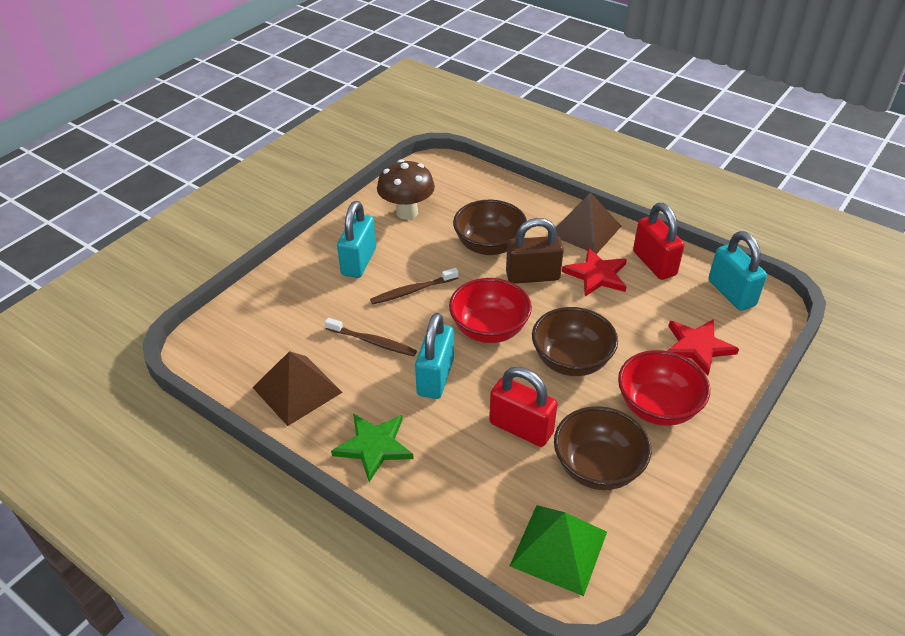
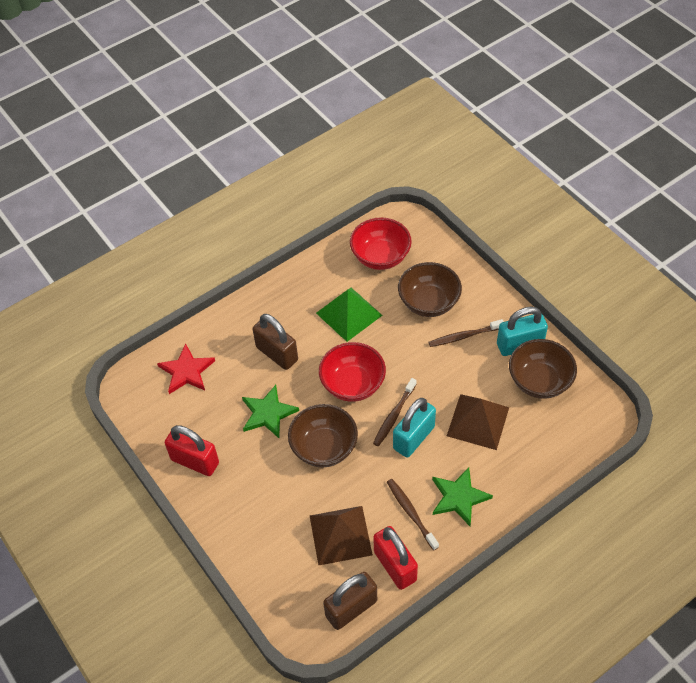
brown mushroom: 1 -> 0
brown padlock: 1 -> 2
brown toothbrush: 2 -> 3
green star: 1 -> 2
red star: 2 -> 1
turquoise padlock: 3 -> 2

